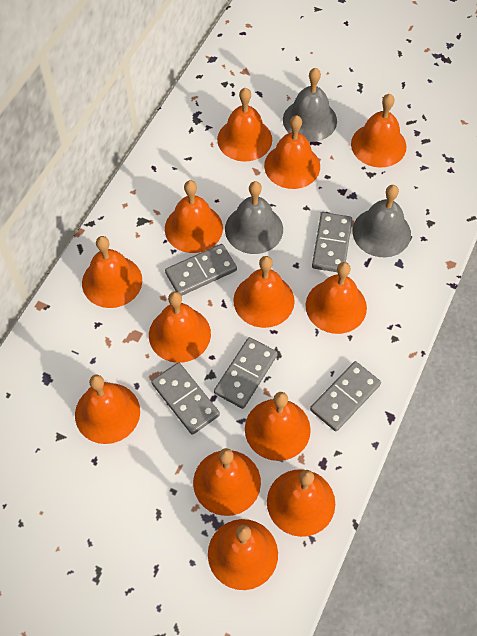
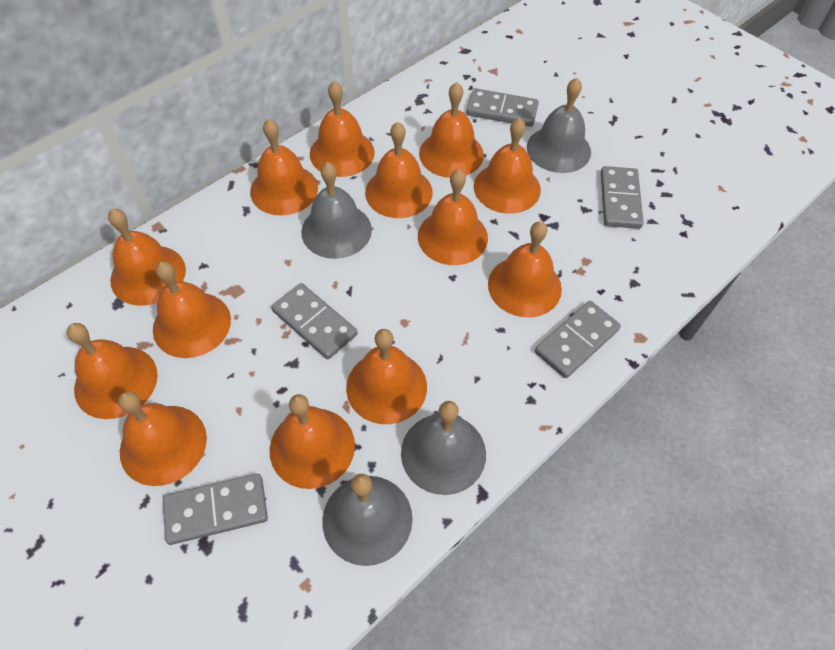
grey bell: 3 -> 4

